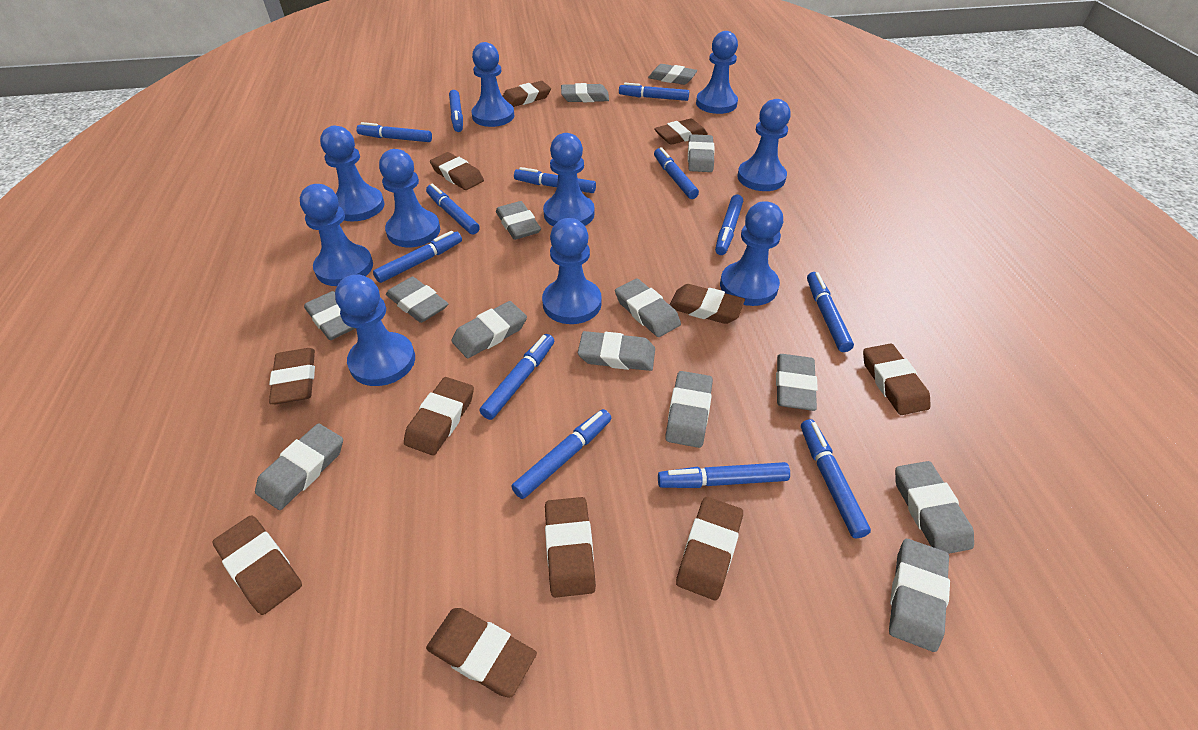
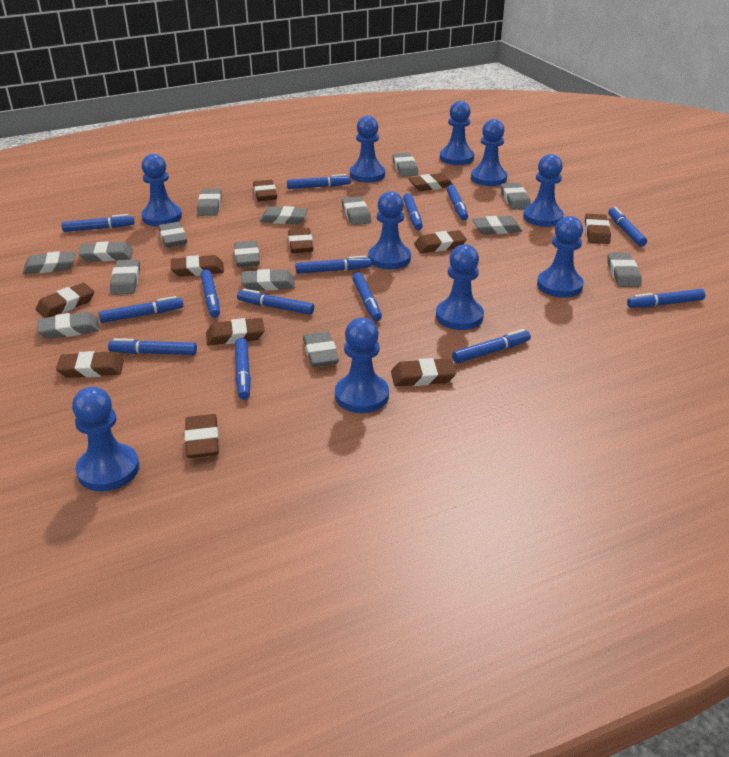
blue marker: 13 -> 14
grey eraser: 14 -> 15

